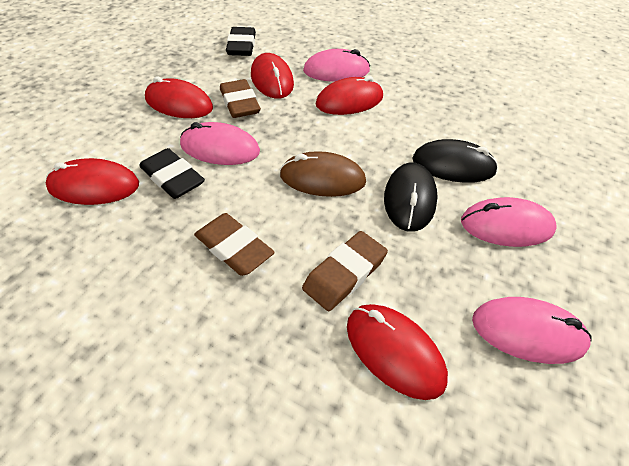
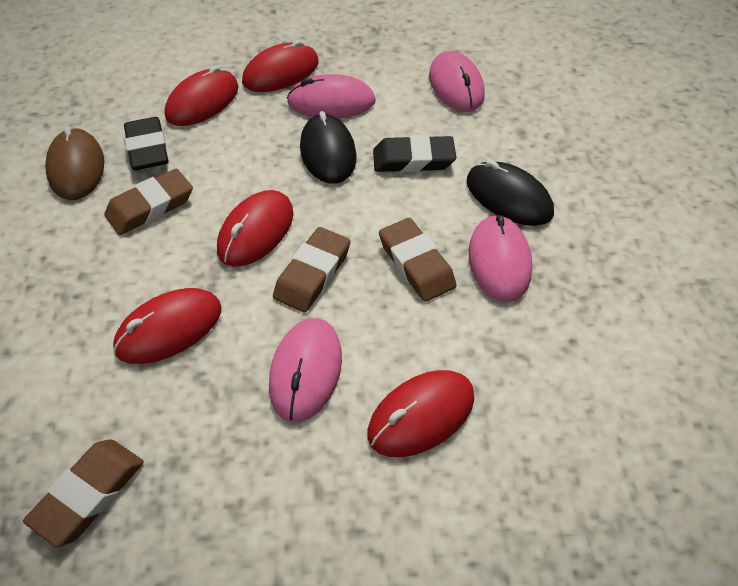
brown eraser: 3 -> 4

